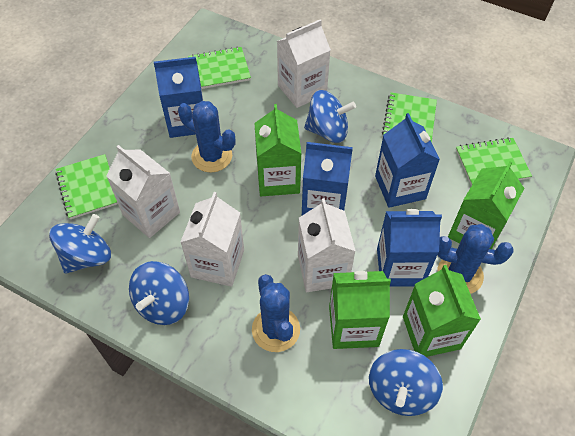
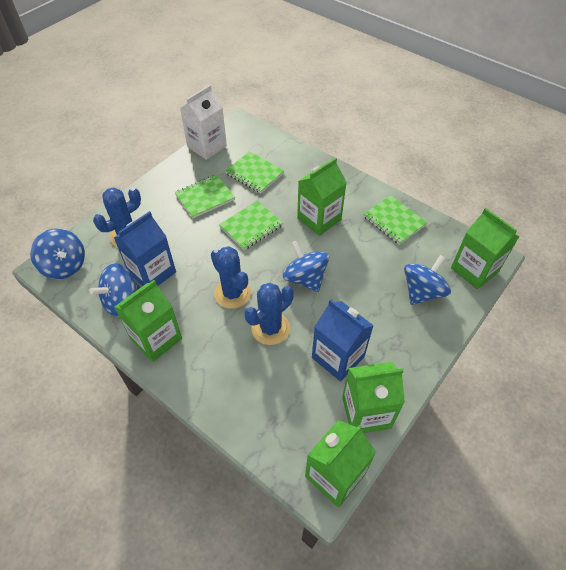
blue carton: 4 -> 2
green carton: 4 -> 5
white carton: 4 -> 1

